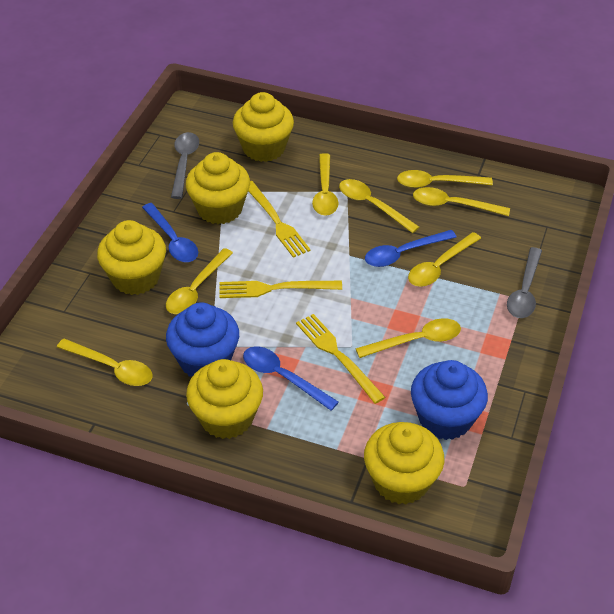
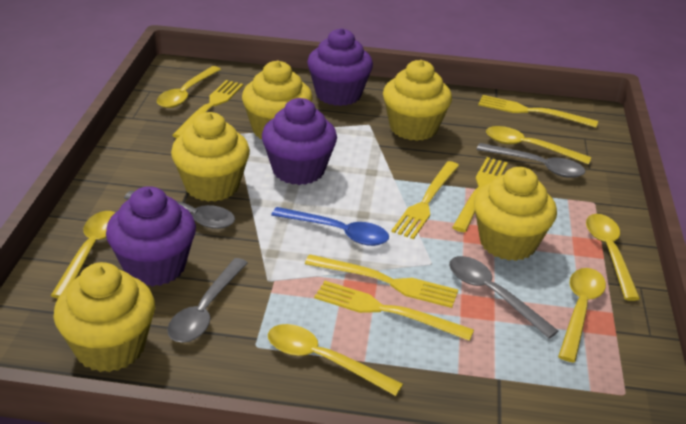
blue cupcake: 2 -> 0
blue spoon: 3 -> 1
grey spoon: 2 -> 4
purple cupcake: 0 -> 3
yellow fork: 3 -> 6
yellow spoon: 8 -> 6

